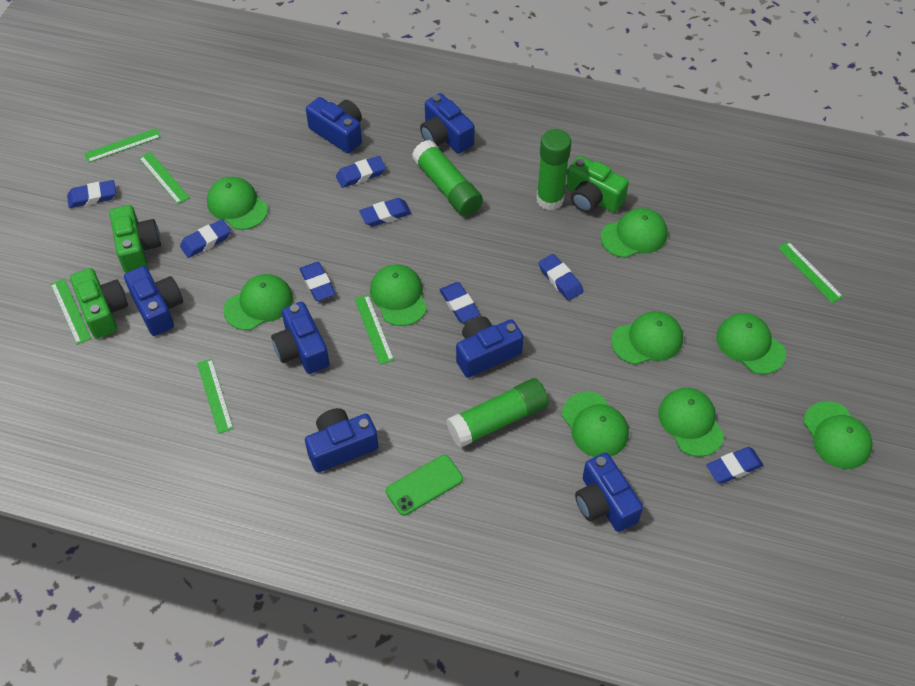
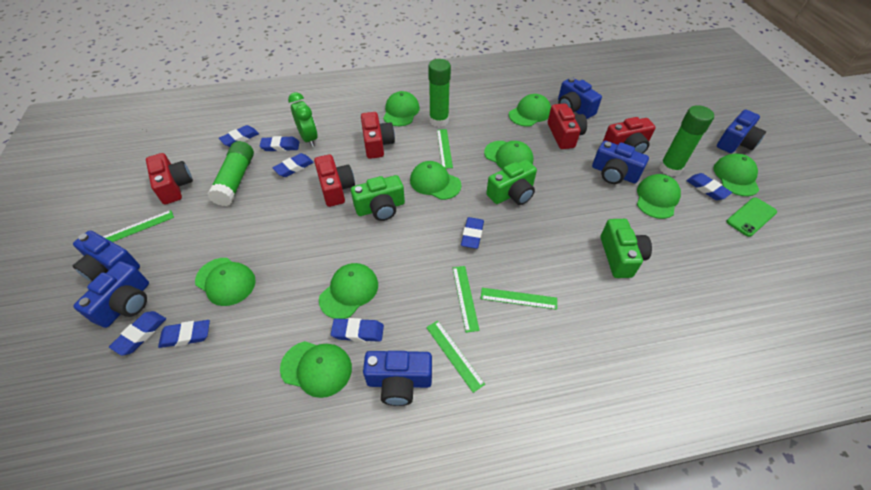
blue camera: 7 -> 6
green clock: 0 -> 1
green ruler: 6 -> 5
red camera: 0 -> 5

